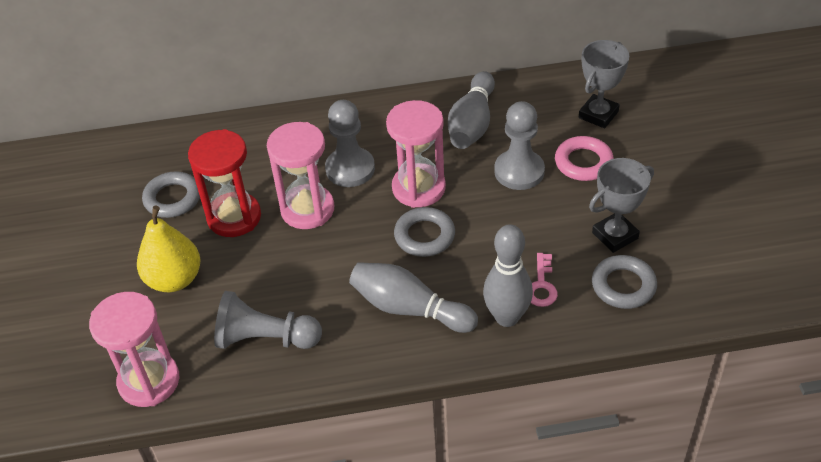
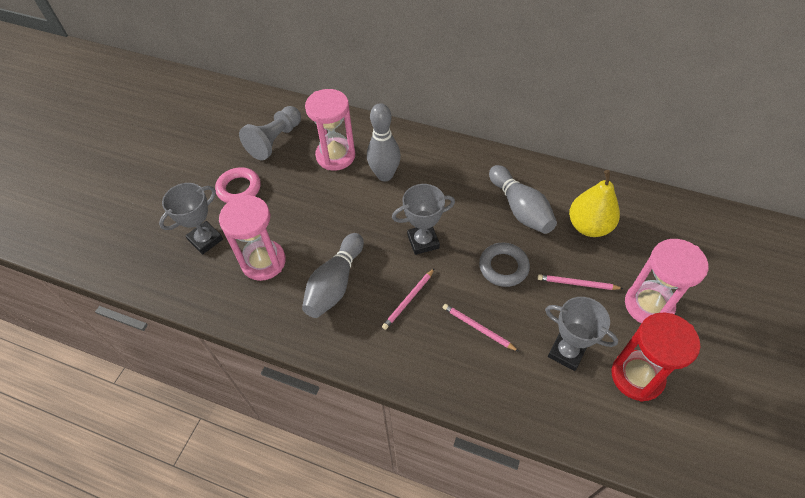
grey pawn: 3 -> 1
grey ring: 3 -> 1
grey trophy: 2 -> 3
pink key: 1 -> 0
pink pencil: 0 -> 3

